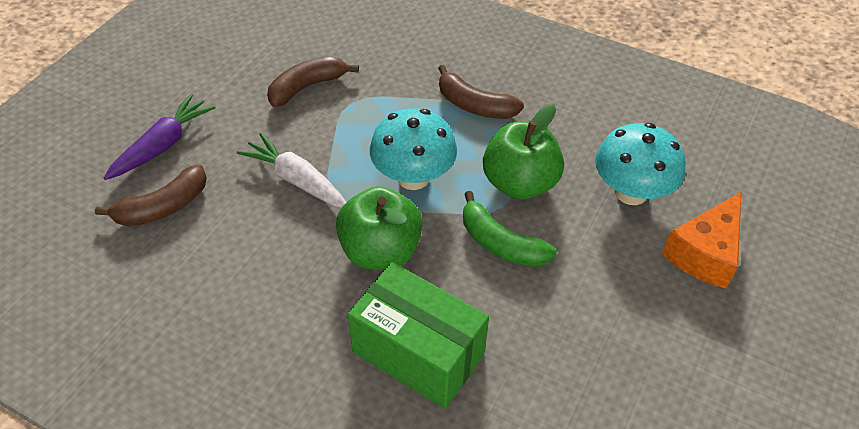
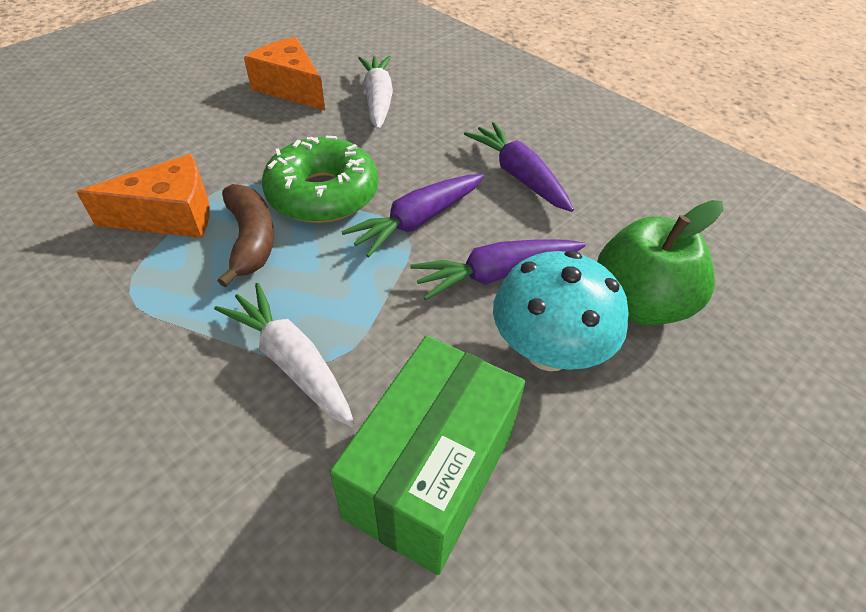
brown banana: 3 -> 1
green apple: 2 -> 1
green banana: 1 -> 0
green donut: 0 -> 1
orange cheese: 1 -> 2
purple carrot: 1 -> 3
turquoise mushroom: 2 -> 1
white carrot: 1 -> 2

